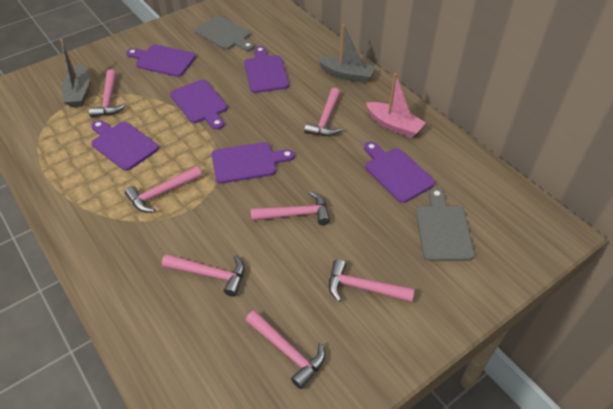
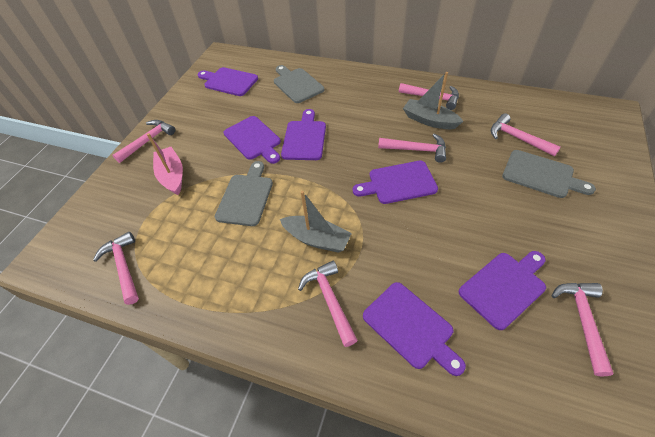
grey cutting board: 2 -> 3

